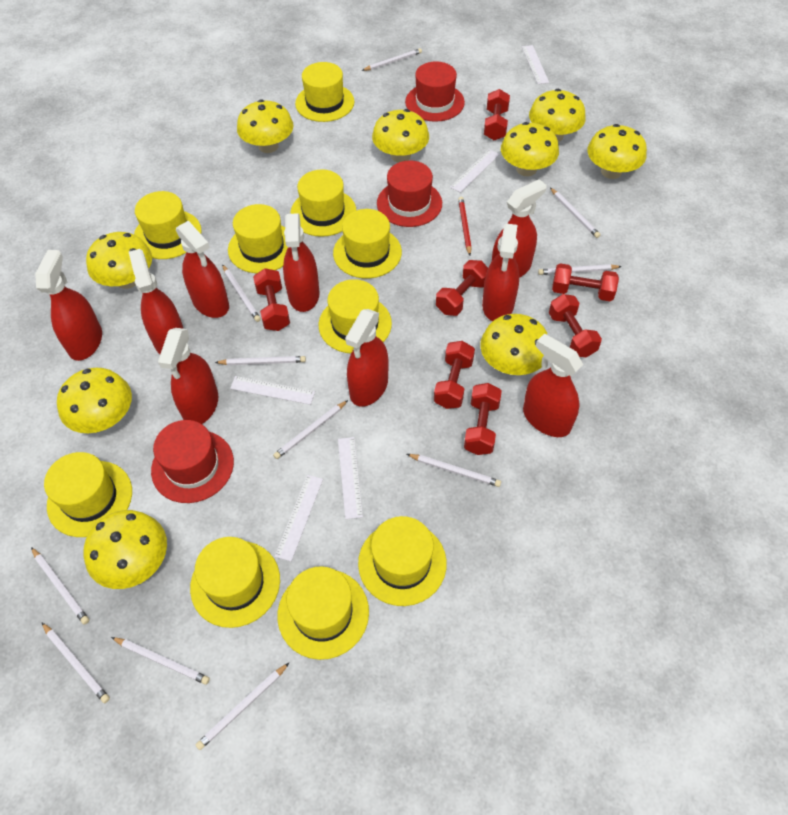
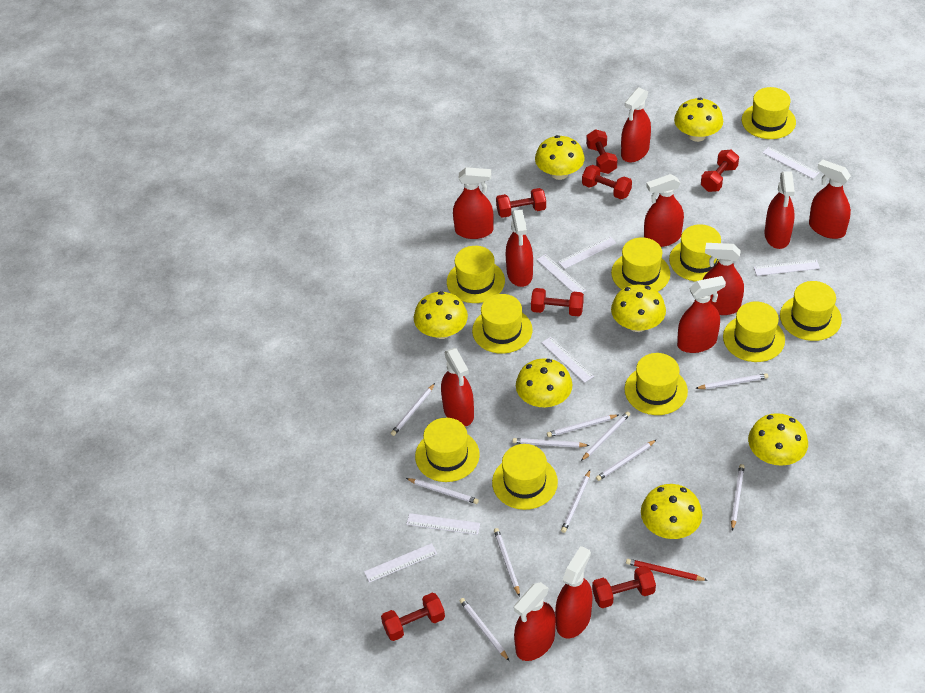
red hat: 3 -> 0
red spray bottle: 9 -> 11
white ruler: 5 -> 7
yellow mushroom: 9 -> 7

